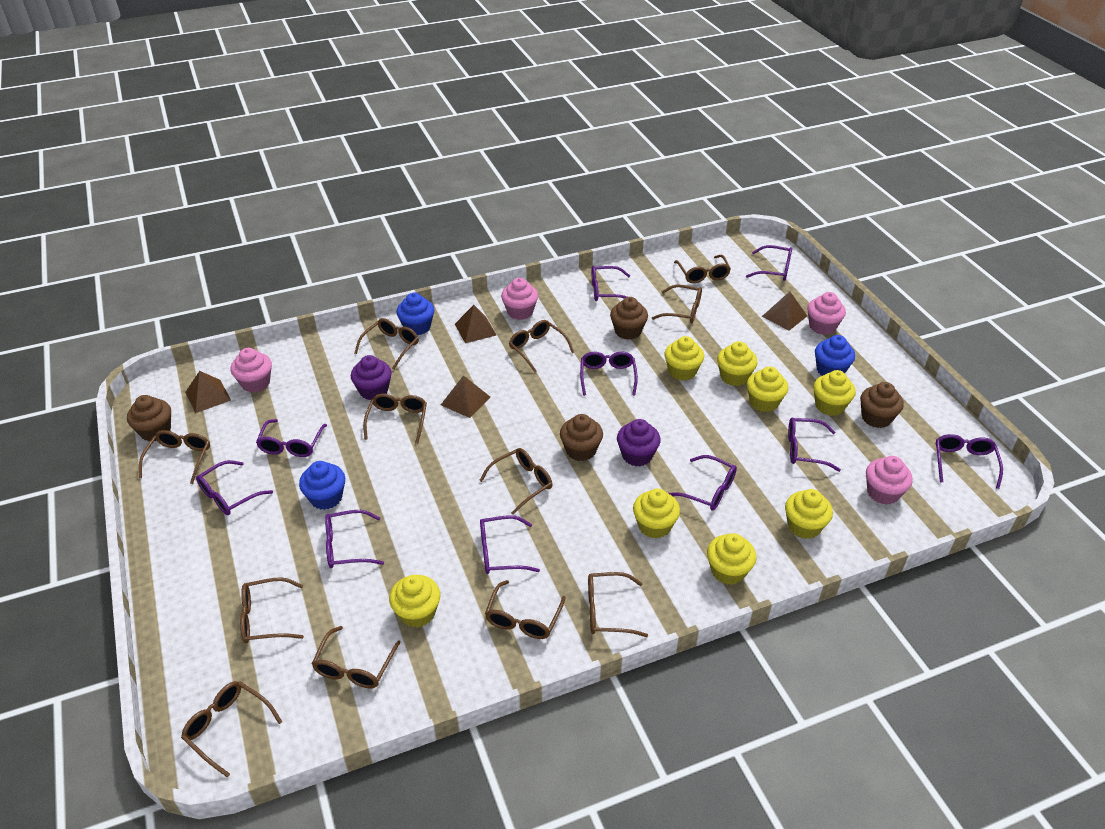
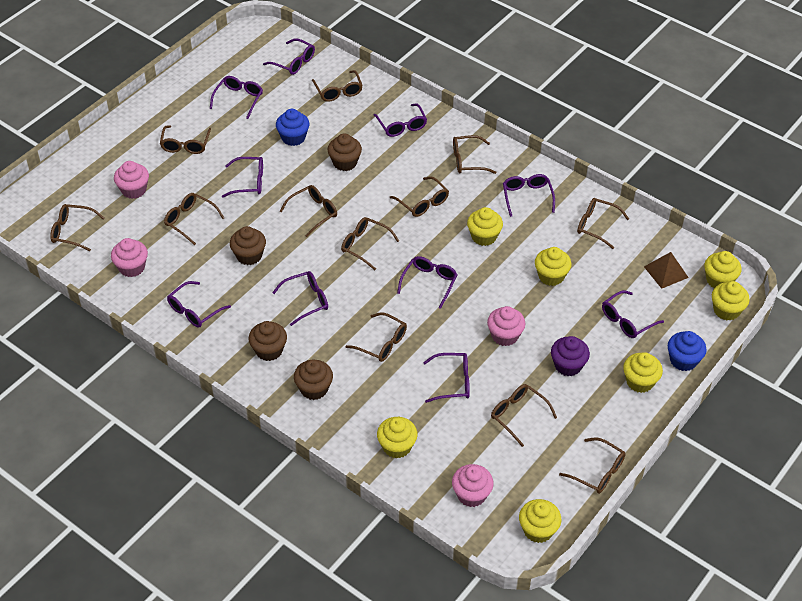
blue cupcake: 3 -> 2
brown pyramid: 4 -> 1
purple cupcake: 2 -> 1
yellow cupcake: 8 -> 7

